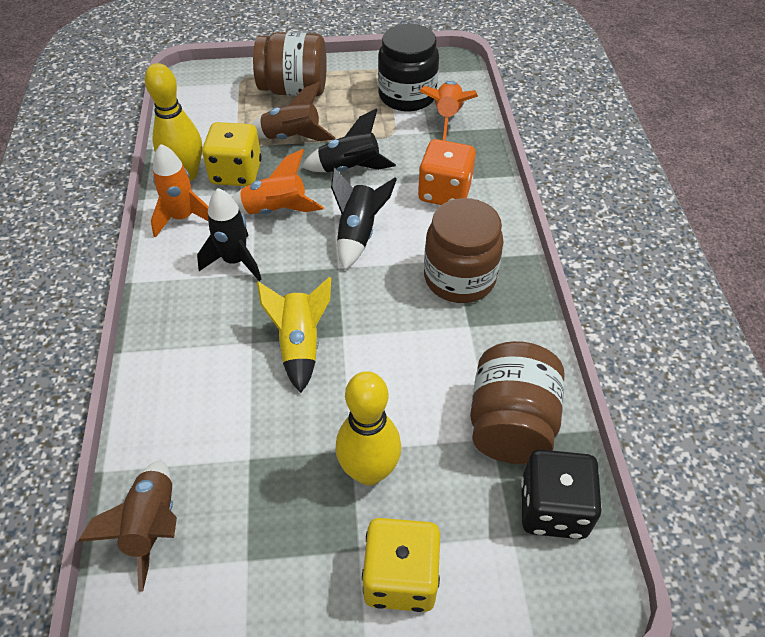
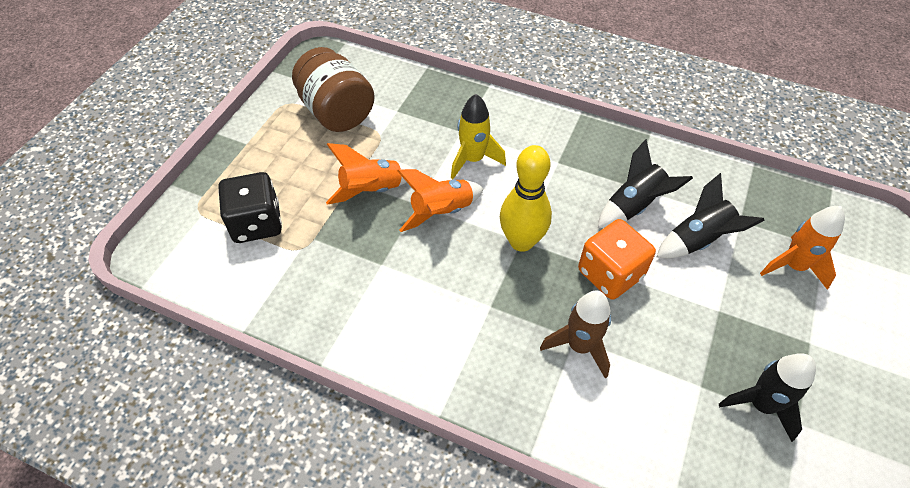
black jar: 1 -> 0
brown jar: 3 -> 1
brown rocket: 2 -> 1
yellow bowling pin: 2 -> 1
yellow dice: 2 -> 0

